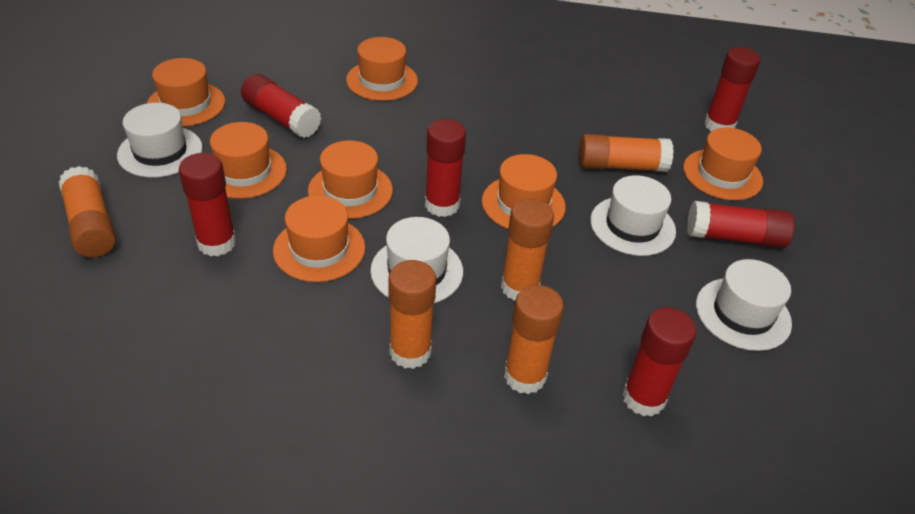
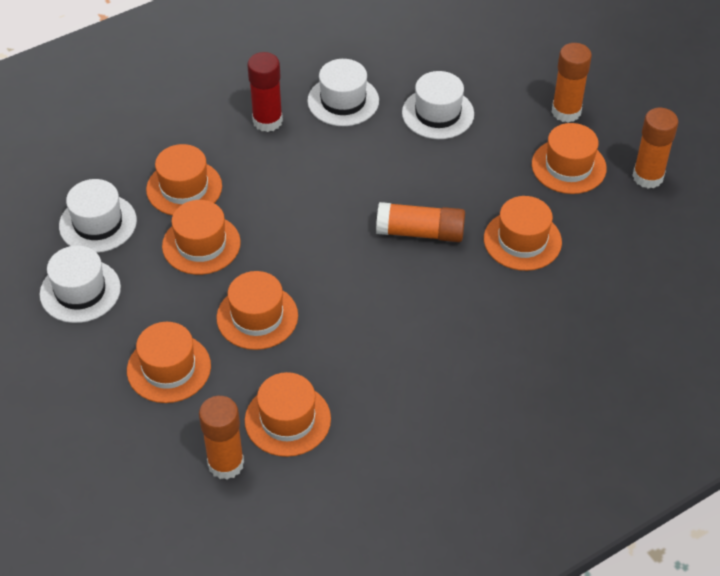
orange glue stick: 5 -> 4
red glue stick: 6 -> 1

